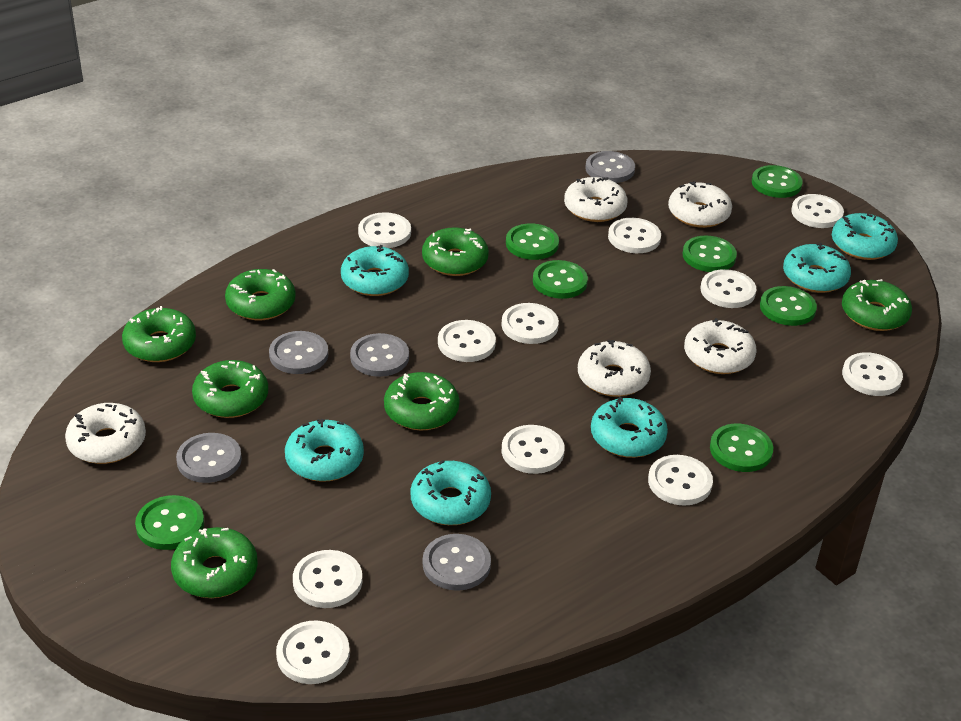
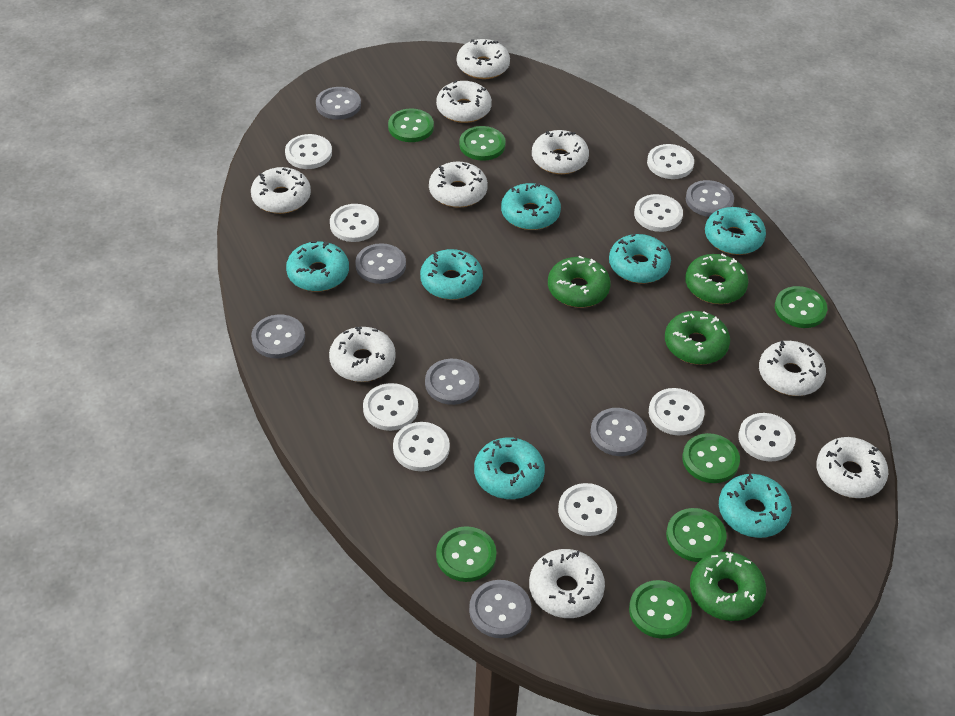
green donut: 7 -> 4
grey button: 5 -> 7
turquoise donut: 6 -> 7
white button: 11 -> 9
white donut: 5 -> 9

